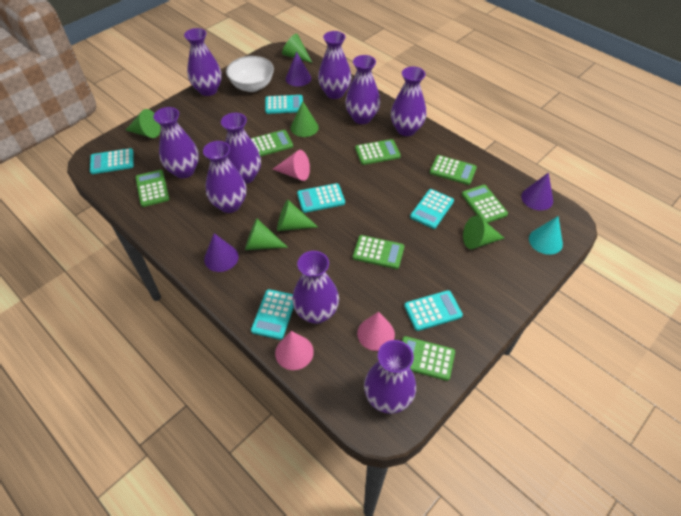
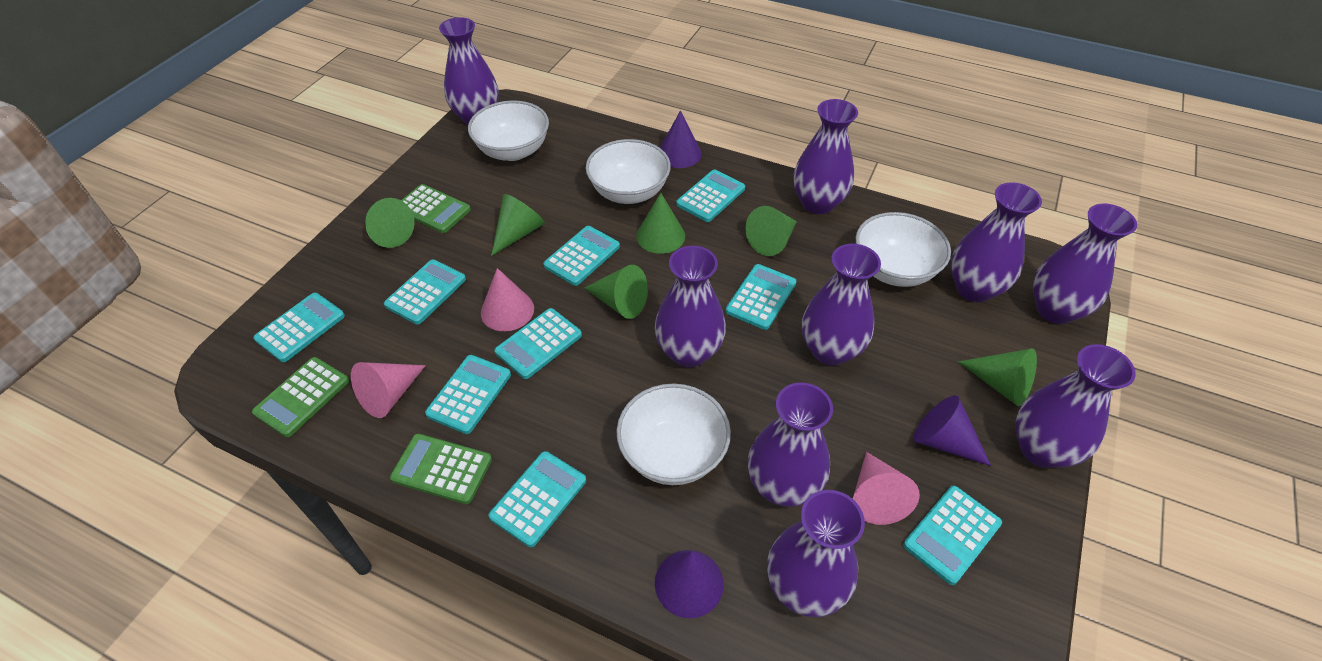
green calculator: 7 -> 3
turquoise calculator: 6 -> 9
turquoise cone: 1 -> 0
white bowl: 1 -> 4

